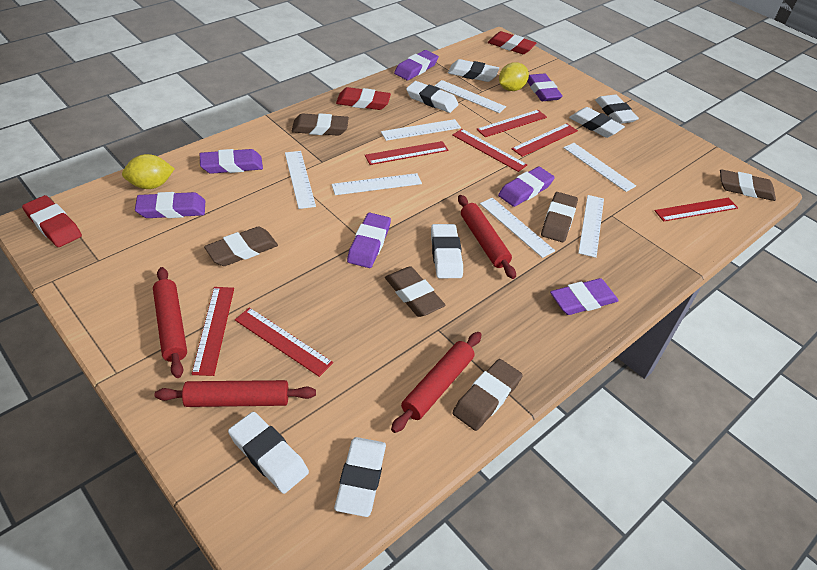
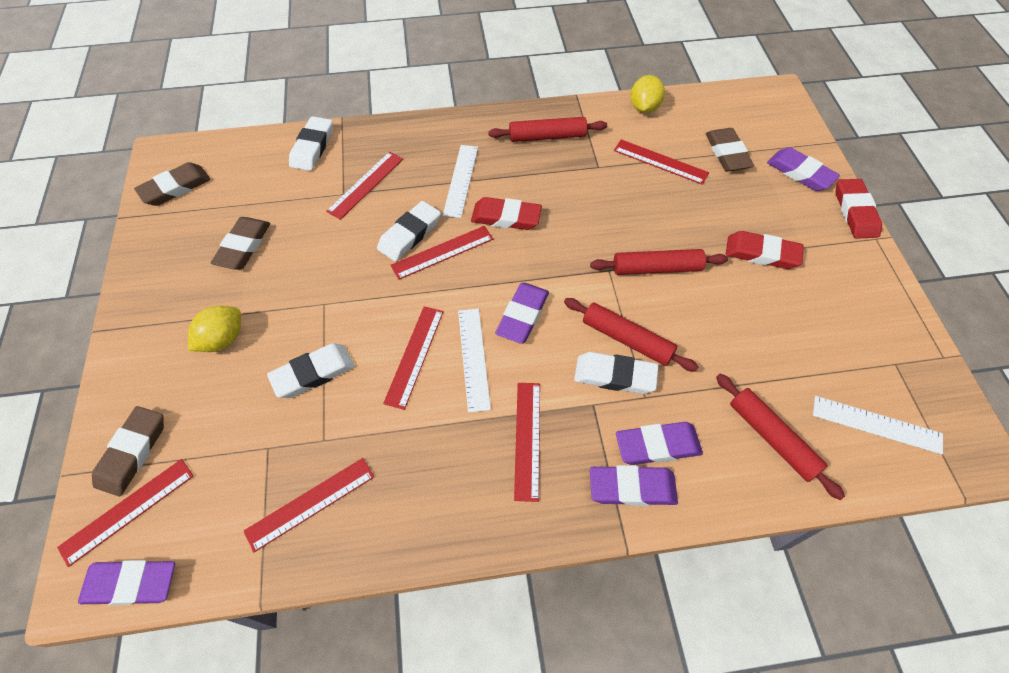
brown eraser: 6 -> 4
purple eraser: 7 -> 5
white eraser: 7 -> 4
white ruler: 7 -> 3

